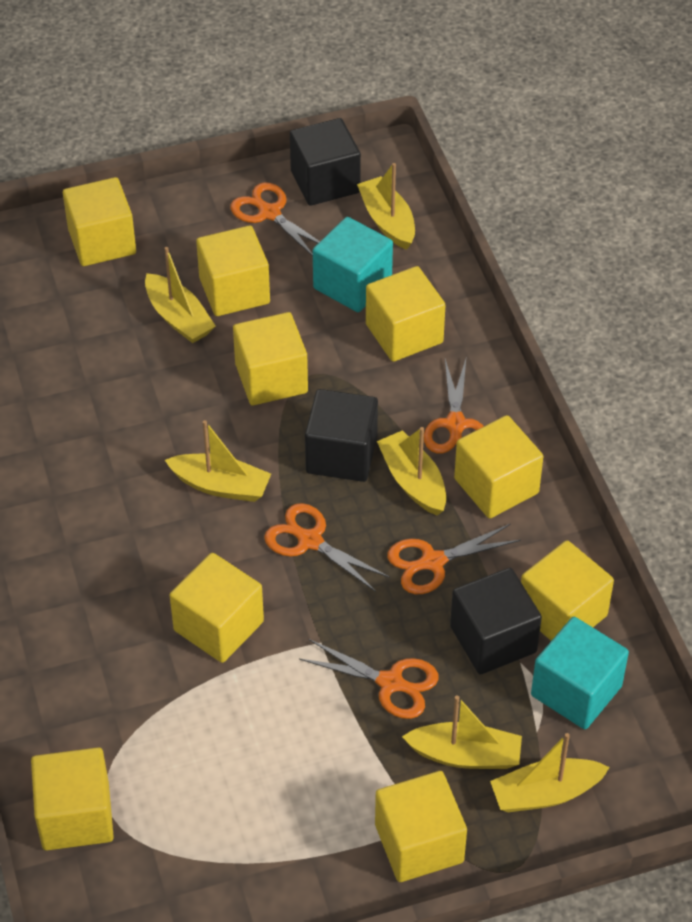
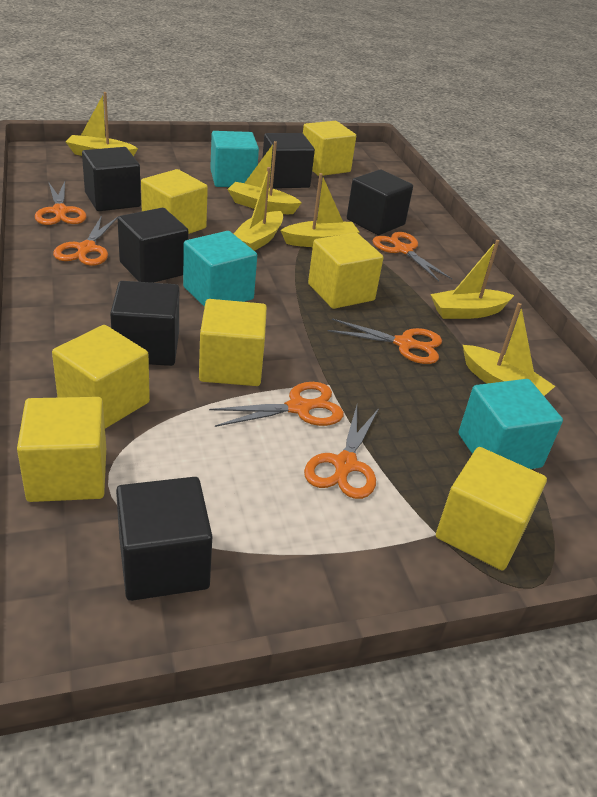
black cube: 3 -> 6
orange scissors: 5 -> 6
turquoise cube: 2 -> 3
yellow cube: 9 -> 7

